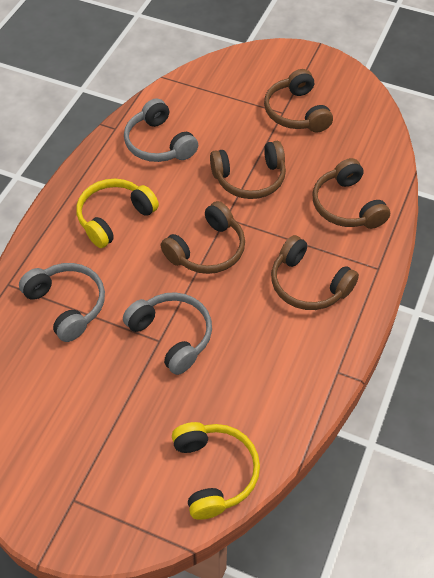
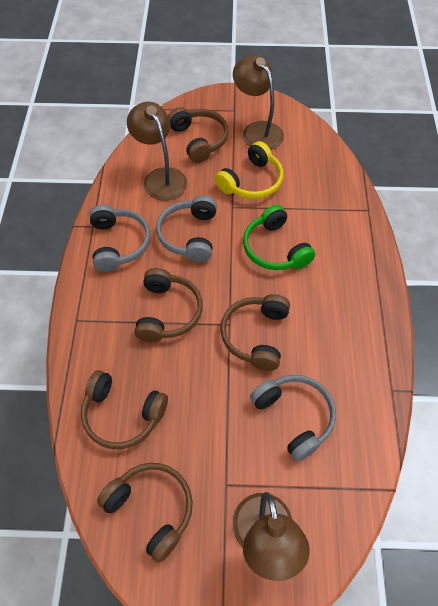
brown lamp: 0 -> 3
green headphones: 0 -> 1
yellow headphones: 2 -> 1

